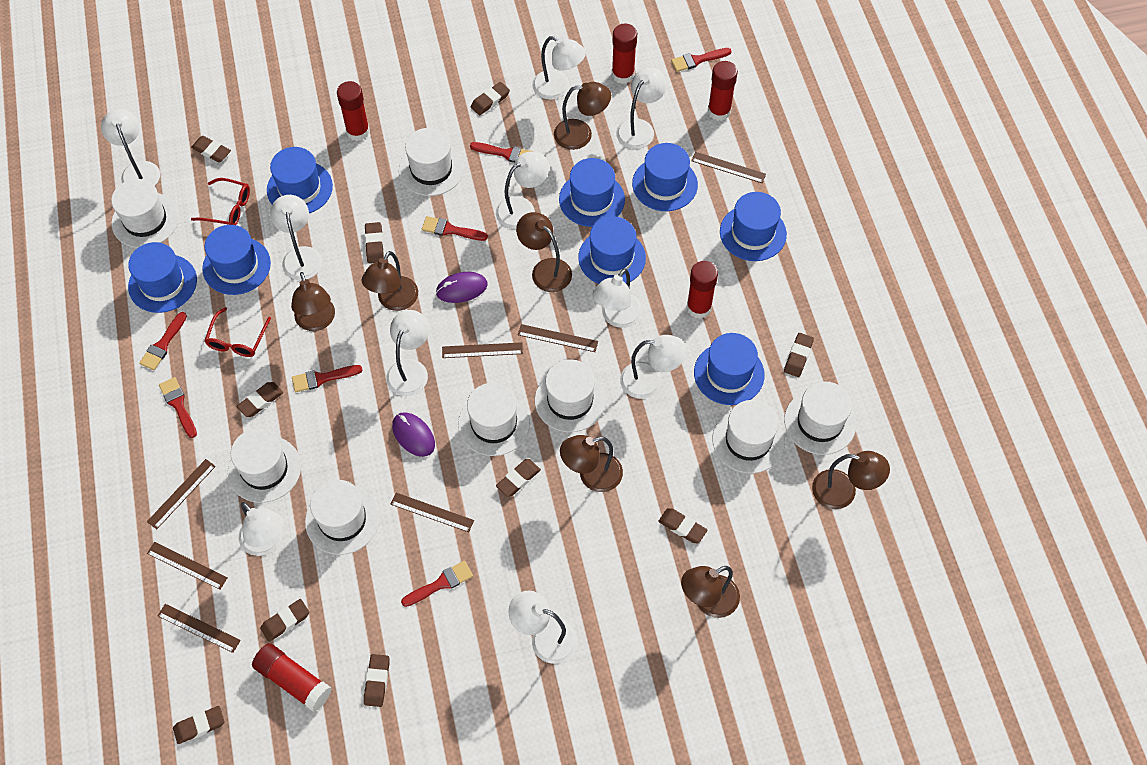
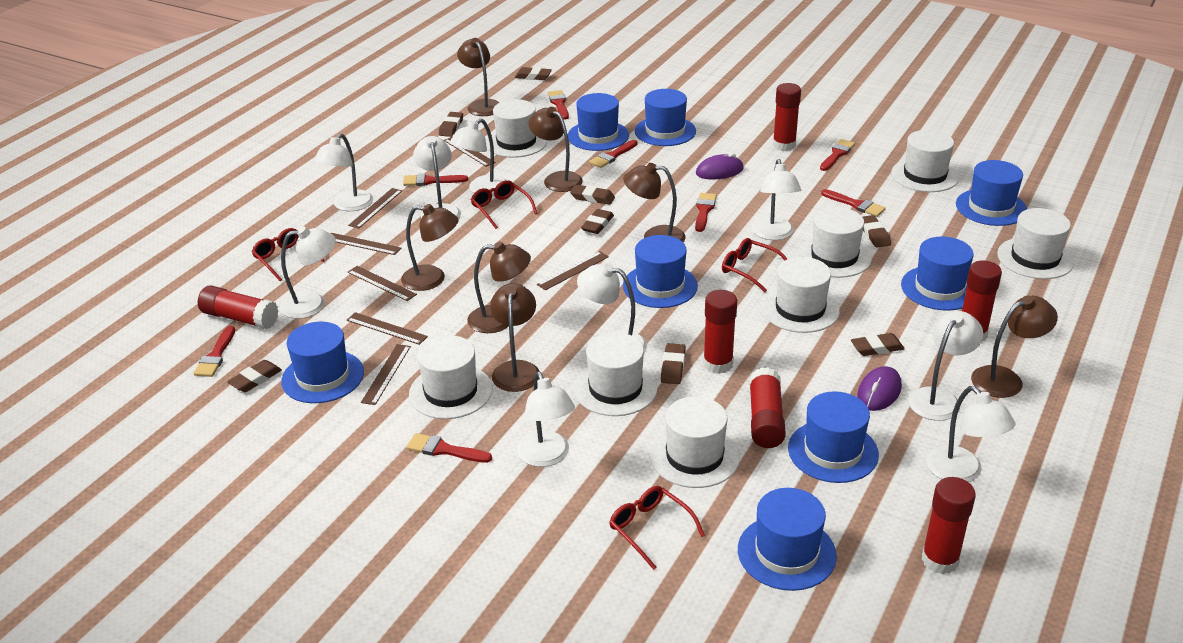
brown eraser: 10 -> 8
red brush: 7 -> 8
red glasses: 2 -> 4
red glue stick: 5 -> 6
white lamp: 10 -> 9

